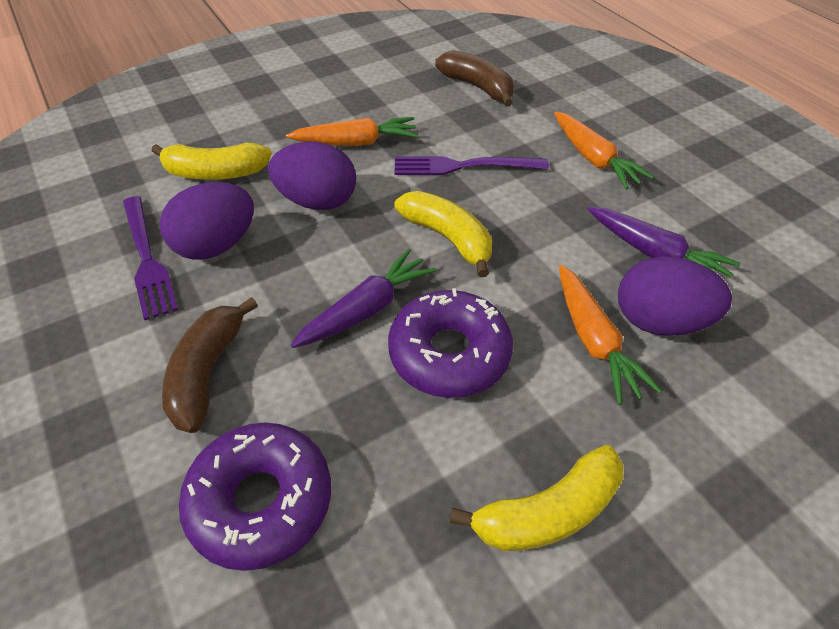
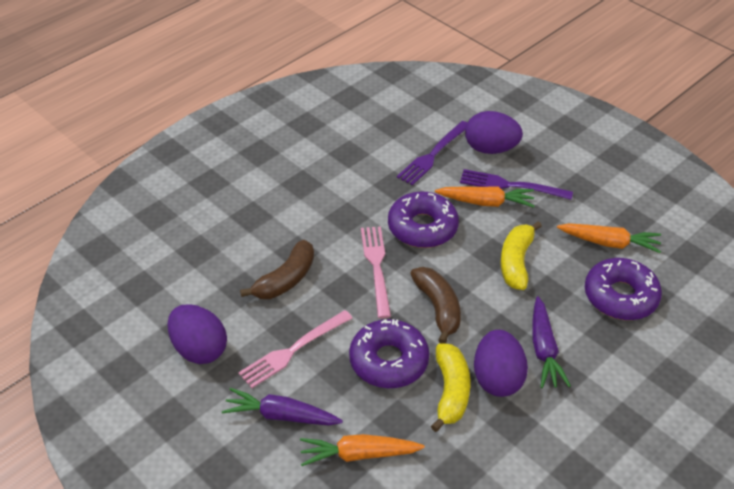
pink fork: 0 -> 2
purple donut: 2 -> 3
yellow banana: 3 -> 2

